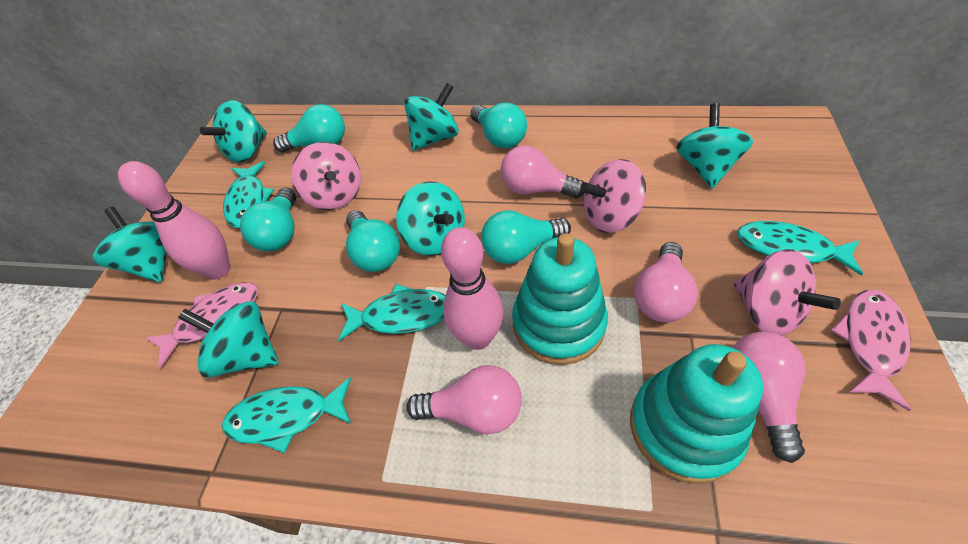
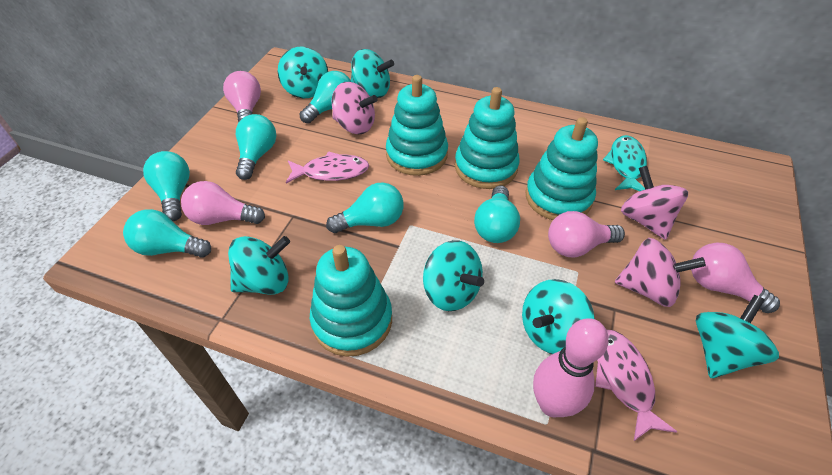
pink bowling pin: 2 -> 1
turquoise fish: 4 -> 1
turquoise light bulb: 5 -> 6
turquoise stacking toy: 2 -> 4

